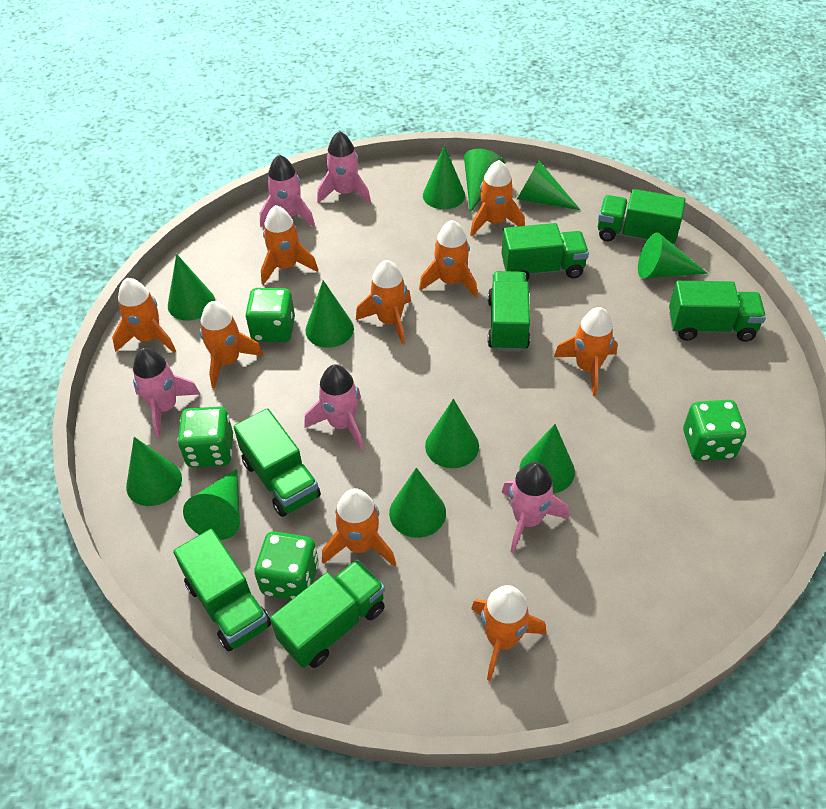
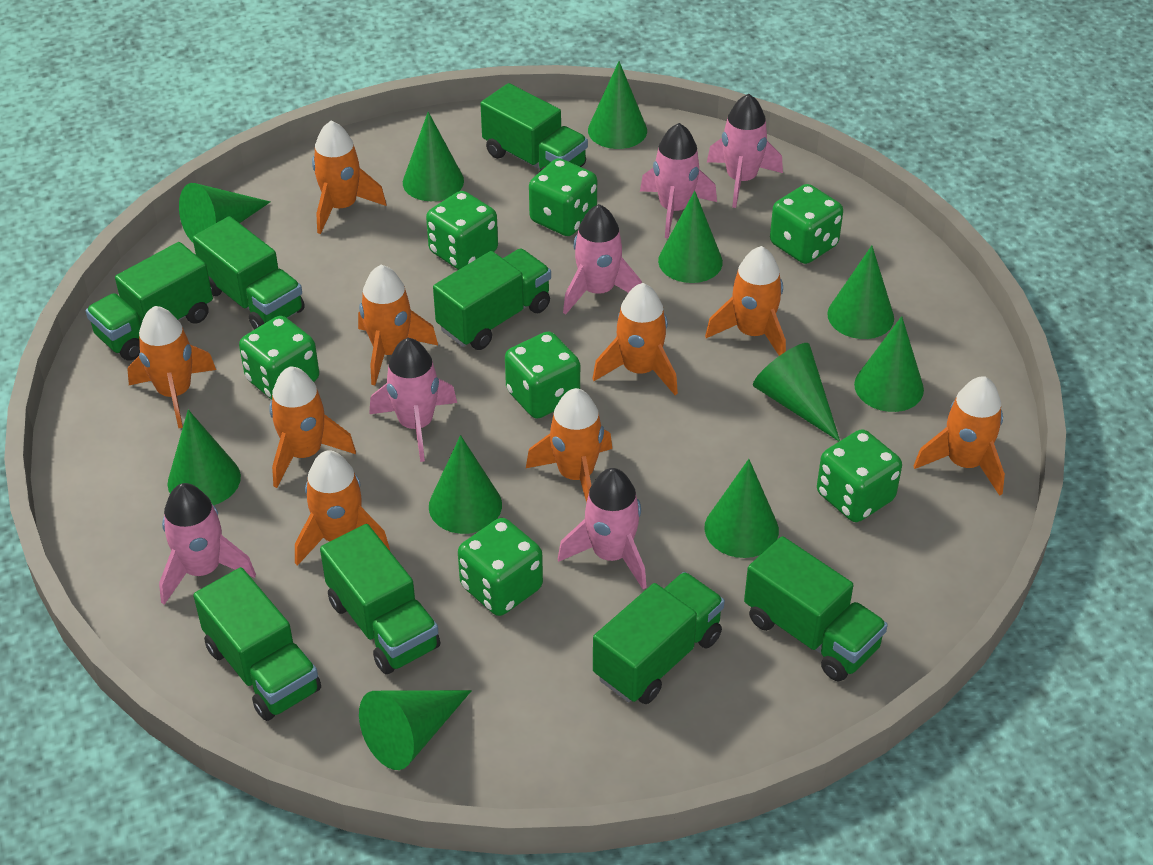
green dice: 4 -> 7
green truck: 7 -> 8
pink rocket: 5 -> 6

